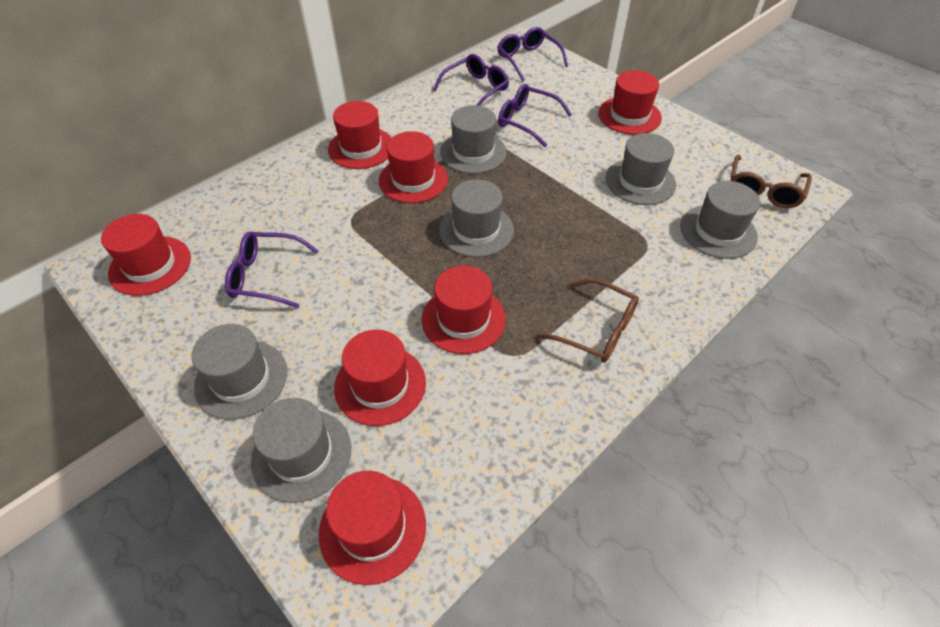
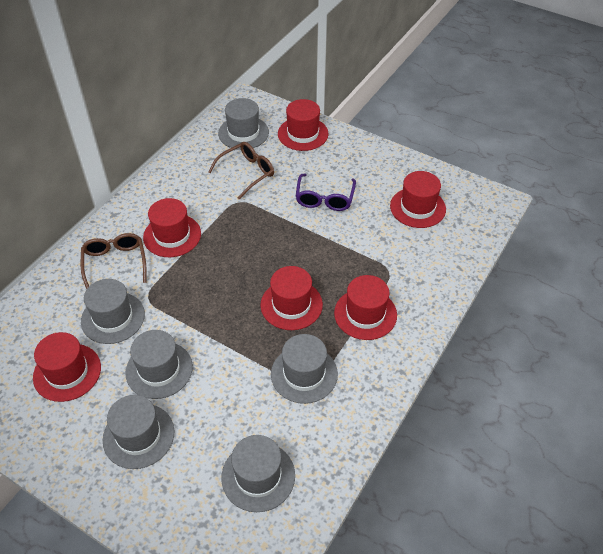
purple glasses: 4 -> 1
red hat: 7 -> 6

